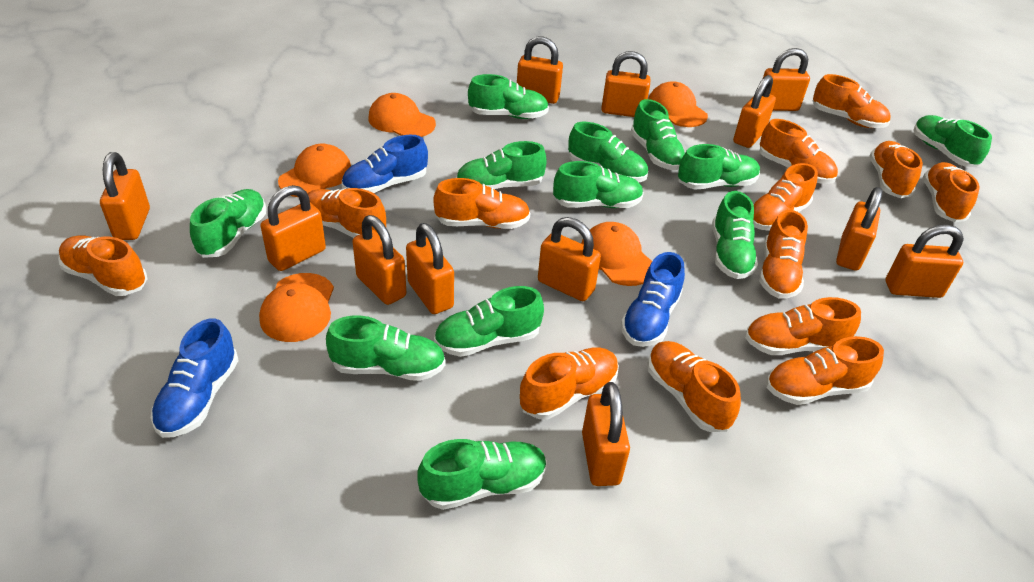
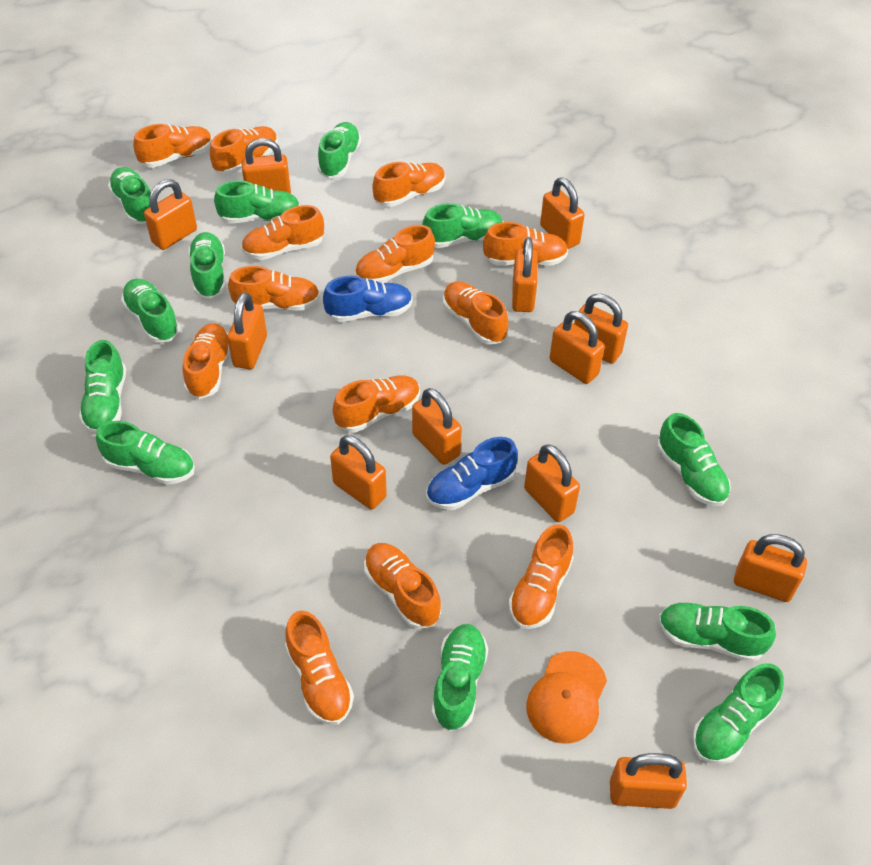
blue shoe: 3 -> 2
orange cap: 5 -> 1

